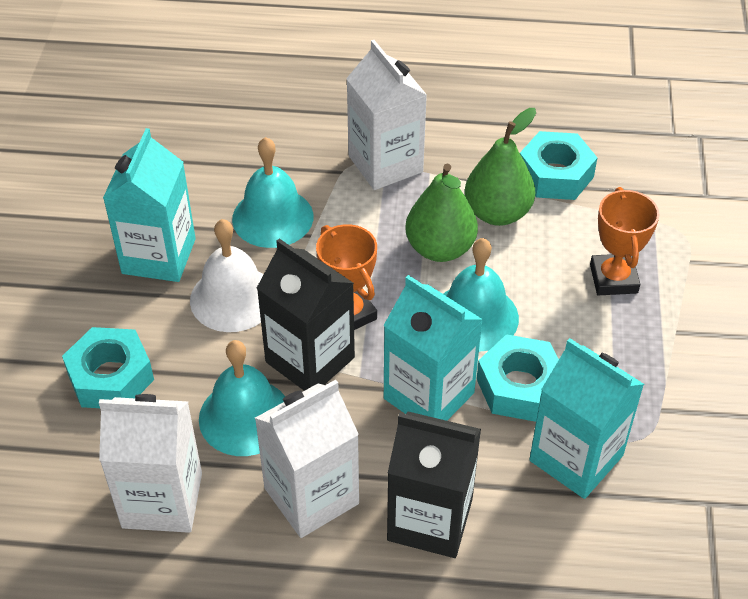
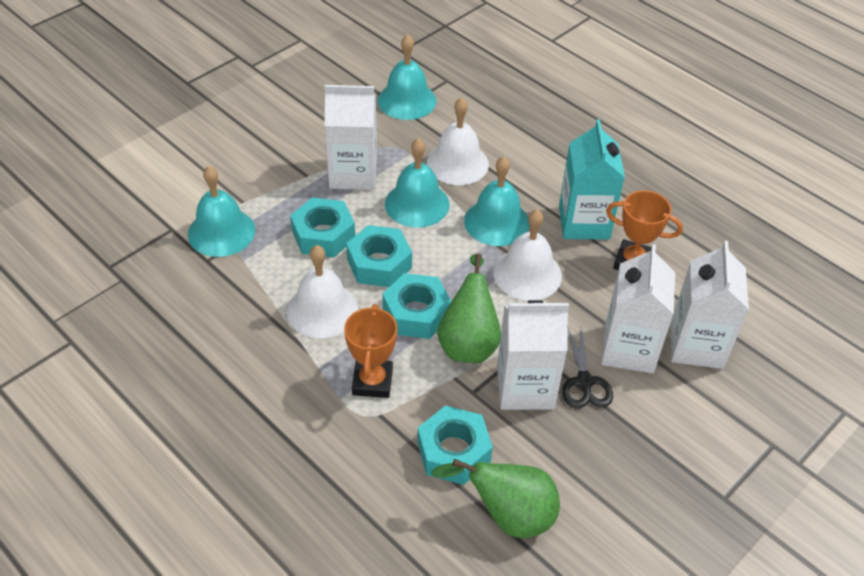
black carton: 2 -> 0
black scissors: 0 -> 1
turquoise bell: 3 -> 4
turquoise carton: 3 -> 1
turquoise nut: 3 -> 4
white bell: 1 -> 3
white carton: 3 -> 4

